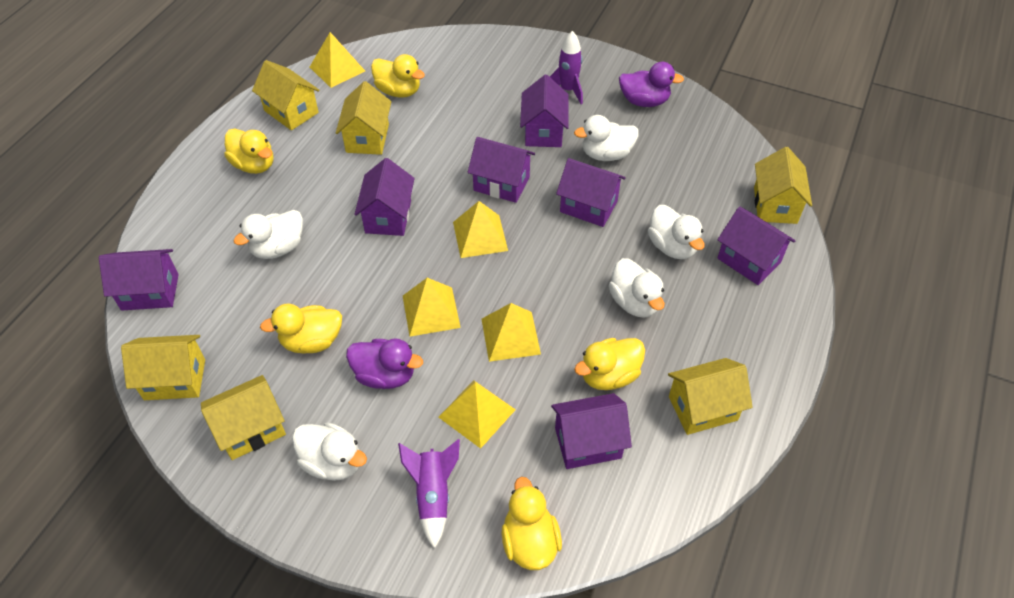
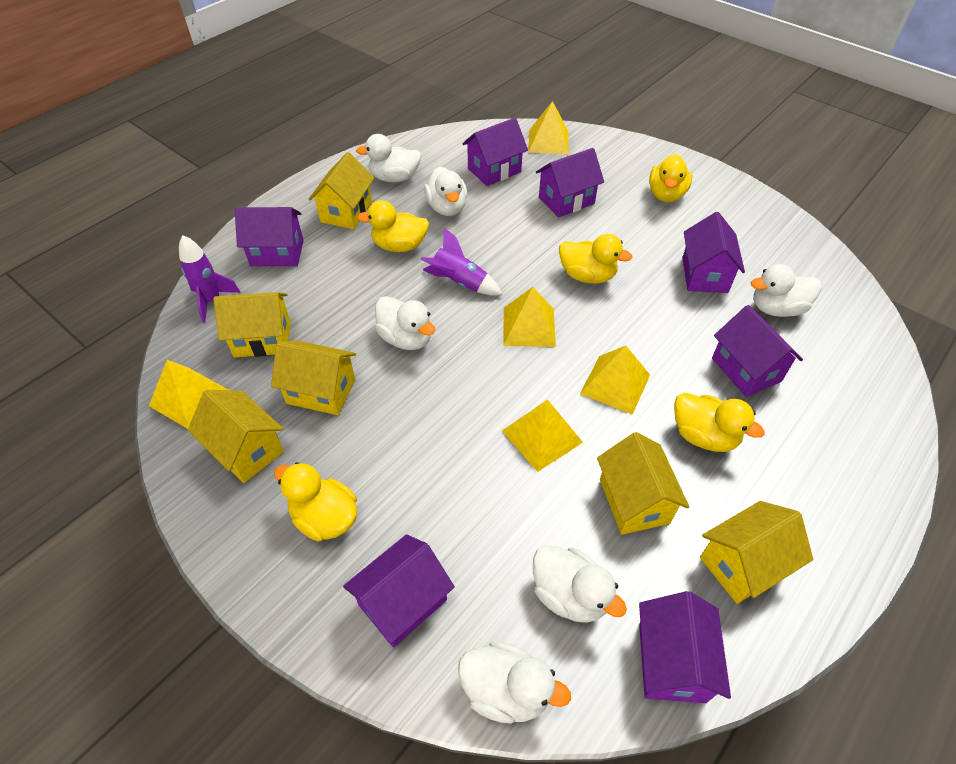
purple duck: 2 -> 0
white duck: 5 -> 6

